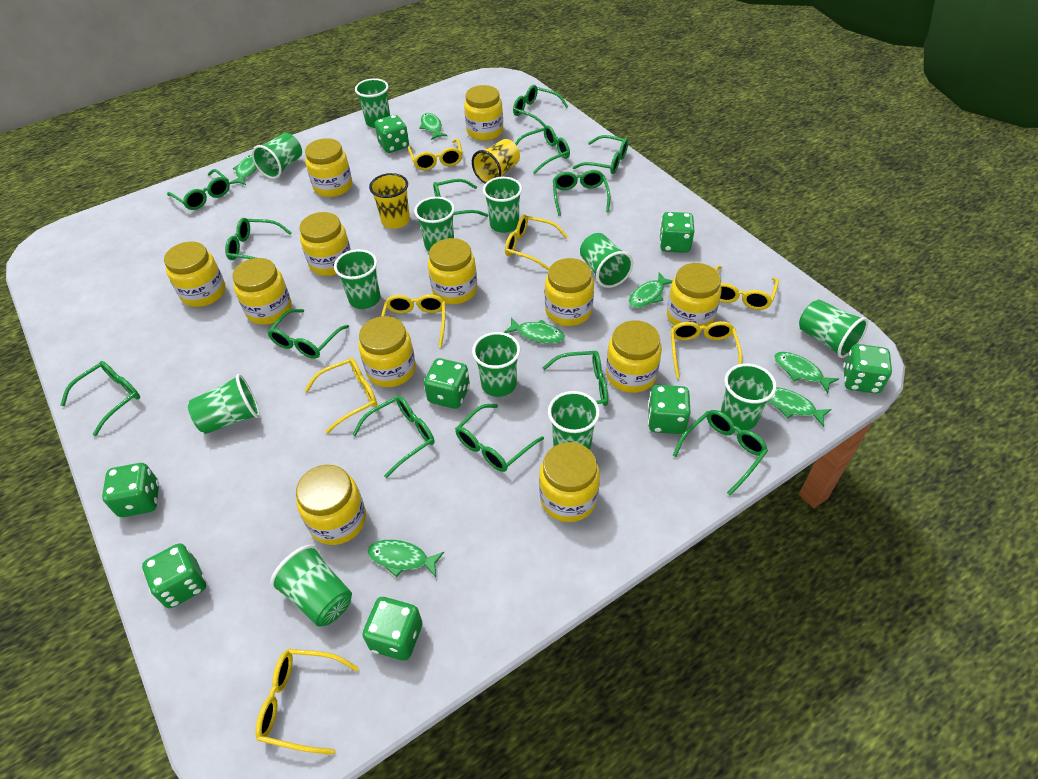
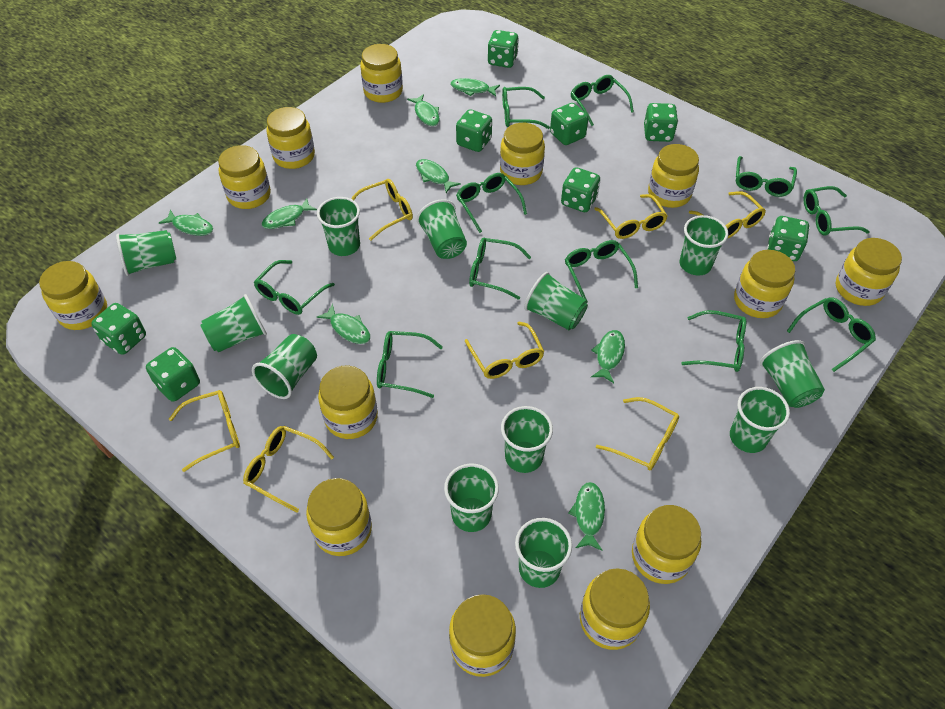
green fish: 7 -> 8
green glasses: 13 -> 11
yellow cup: 2 -> 0
yellow jar: 12 -> 13

